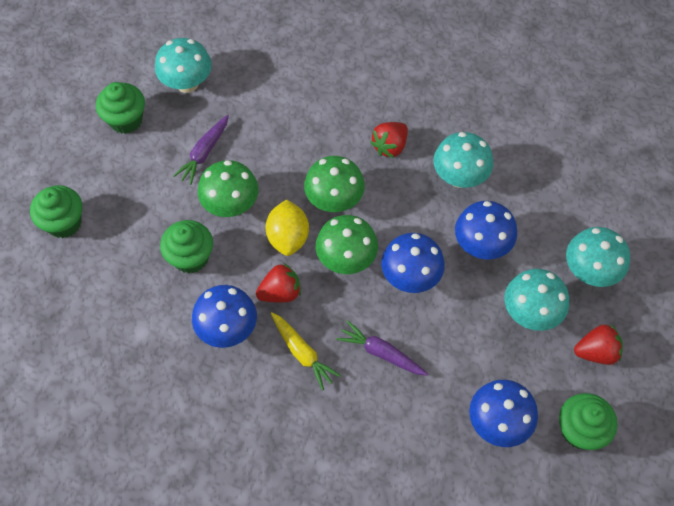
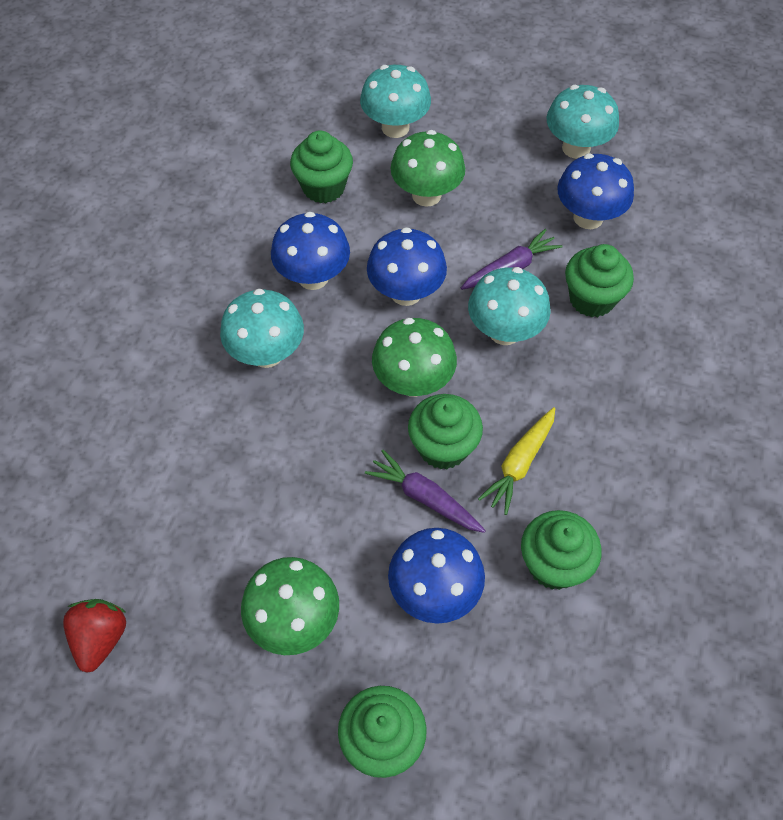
green cupcake: 4 -> 5
red strawberry: 3 -> 1
yellow lemon: 1 -> 0

